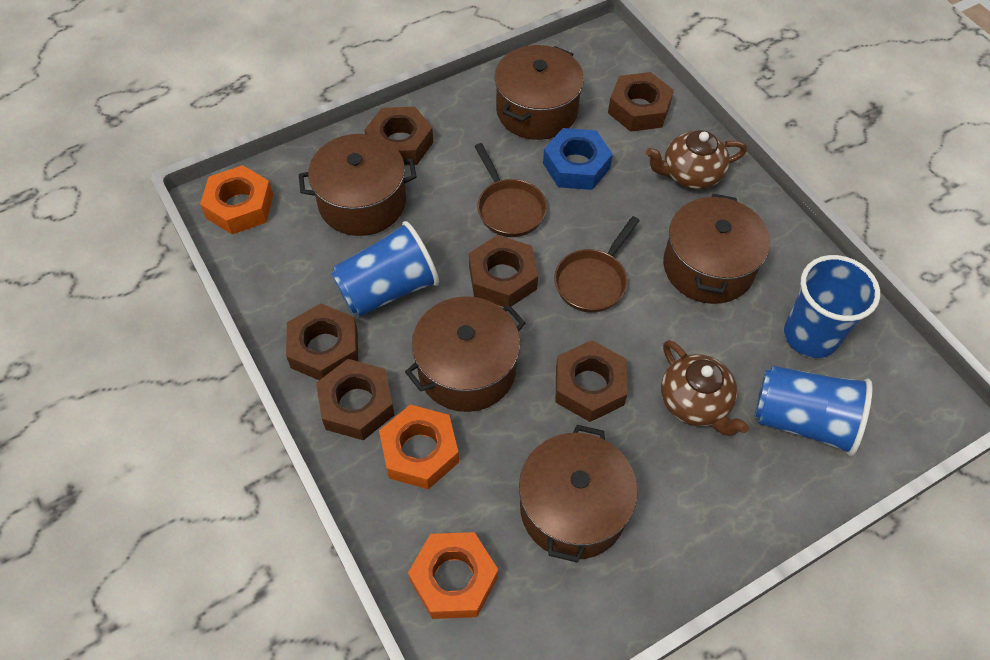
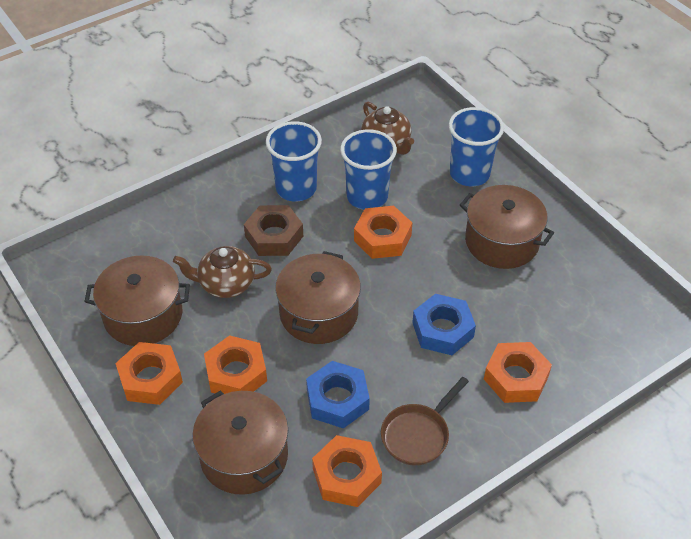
blue nut: 1 -> 2
brown nut: 6 -> 1
brown pan: 2 -> 1
brown pot: 5 -> 4
orange nut: 3 -> 5

